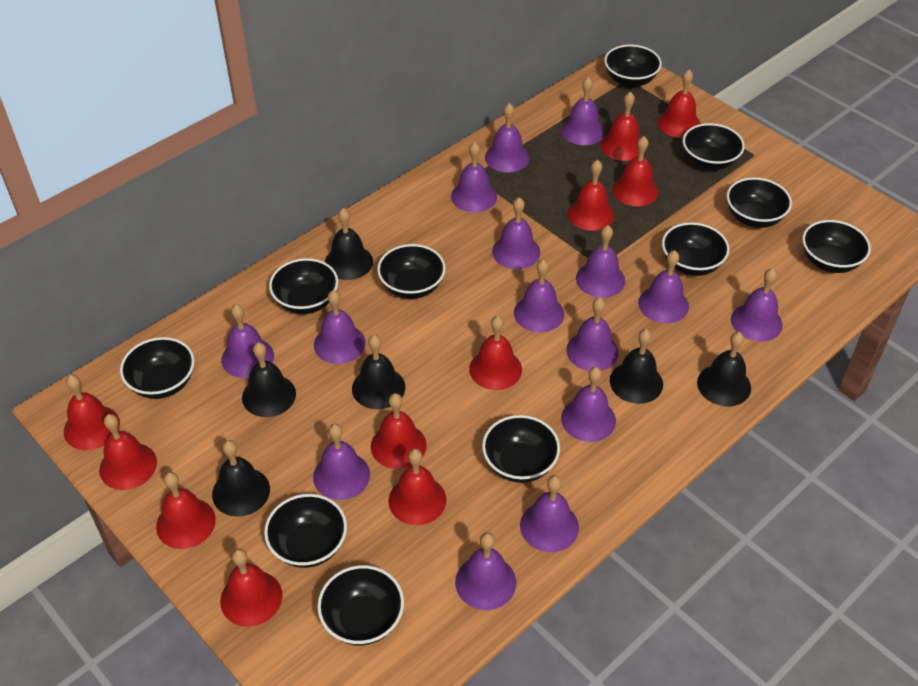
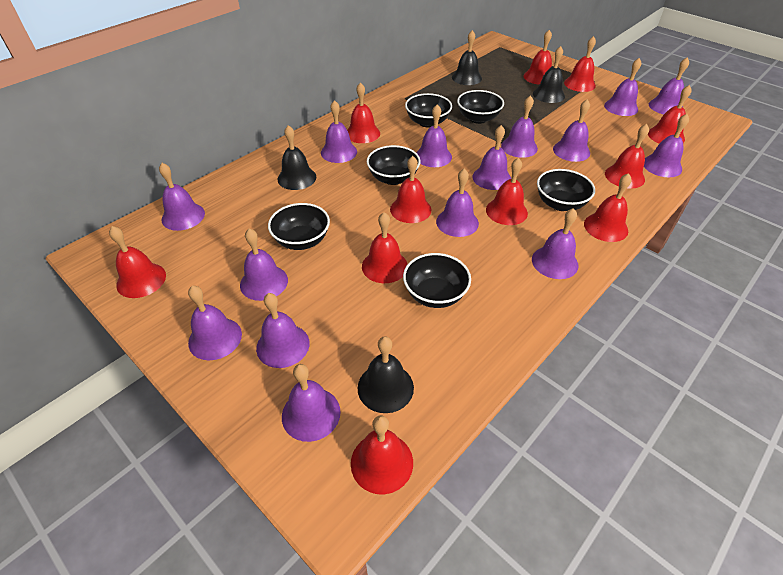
black bell: 6 -> 4
black bowl: 11 -> 6

